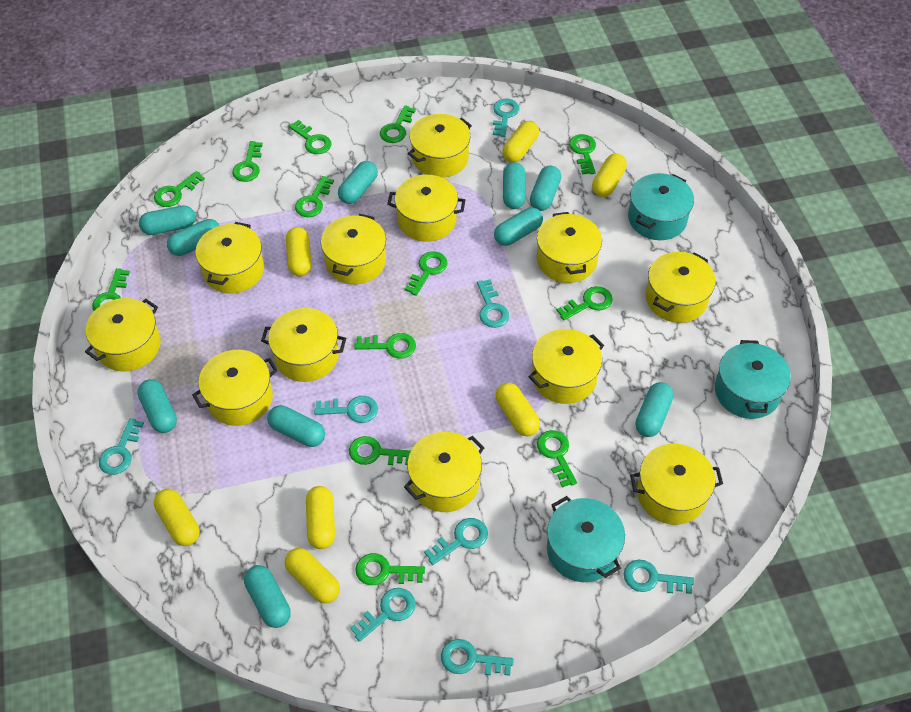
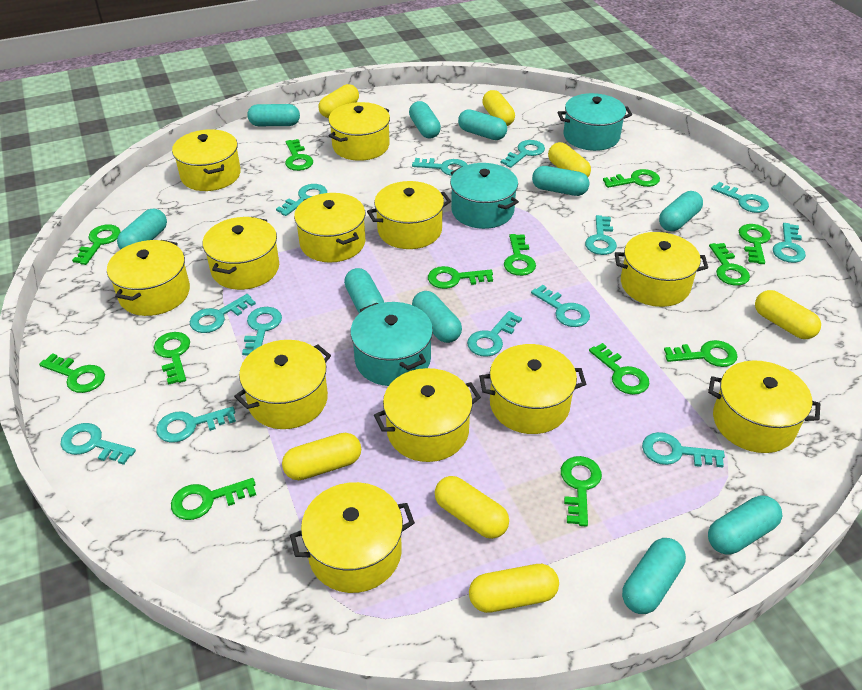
turquoise key: 8 -> 13

